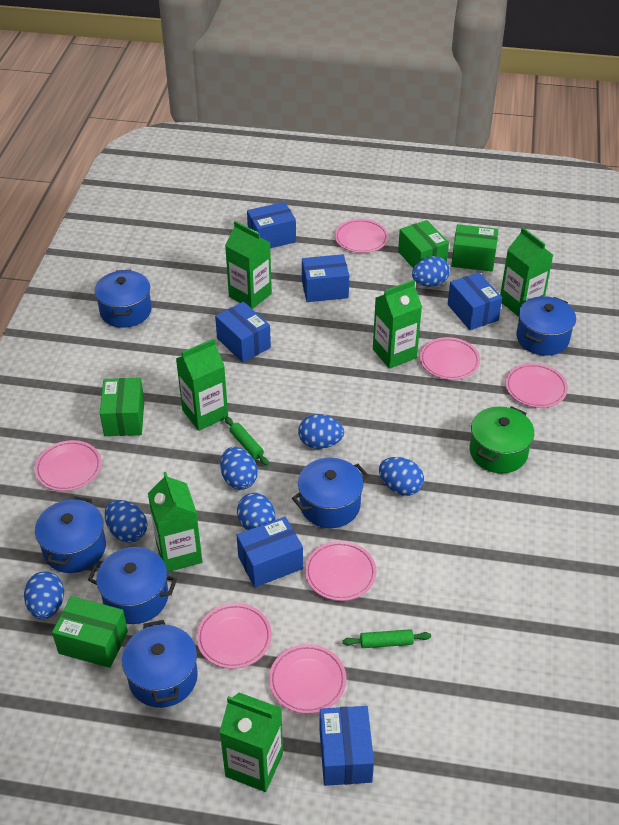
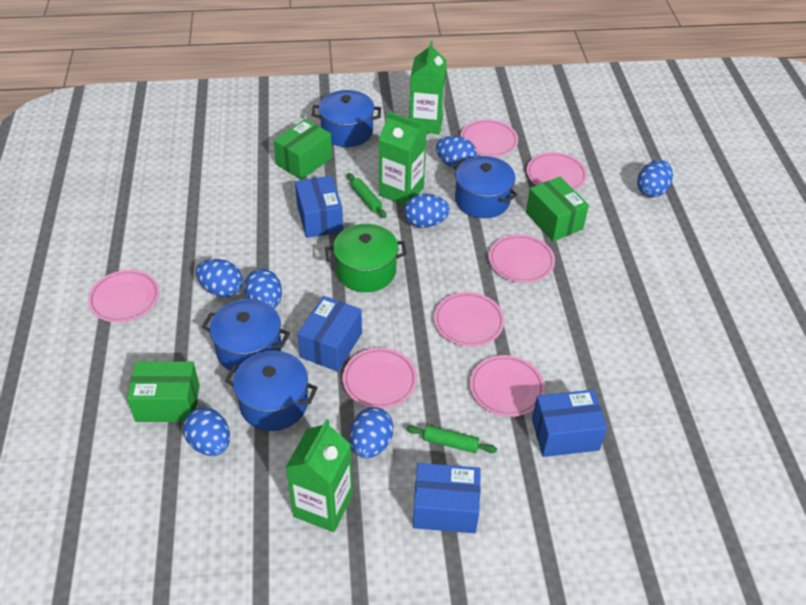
blue box: 6 -> 4
blue pot: 6 -> 4
green box: 4 -> 3
green carton: 6 -> 3

